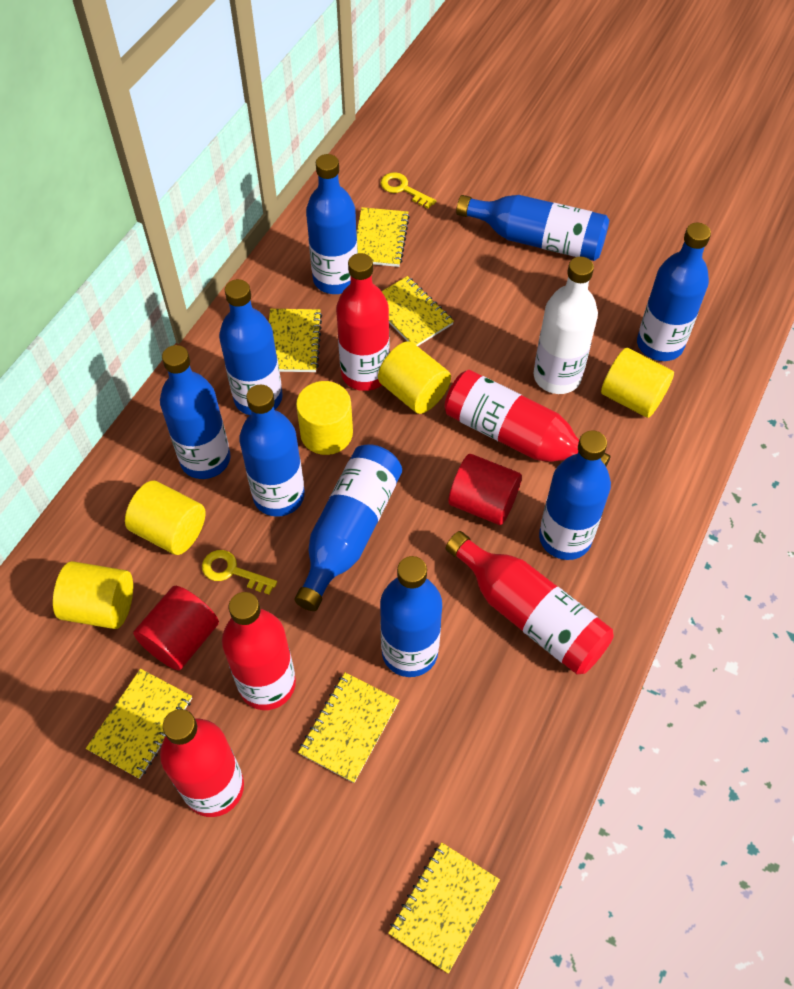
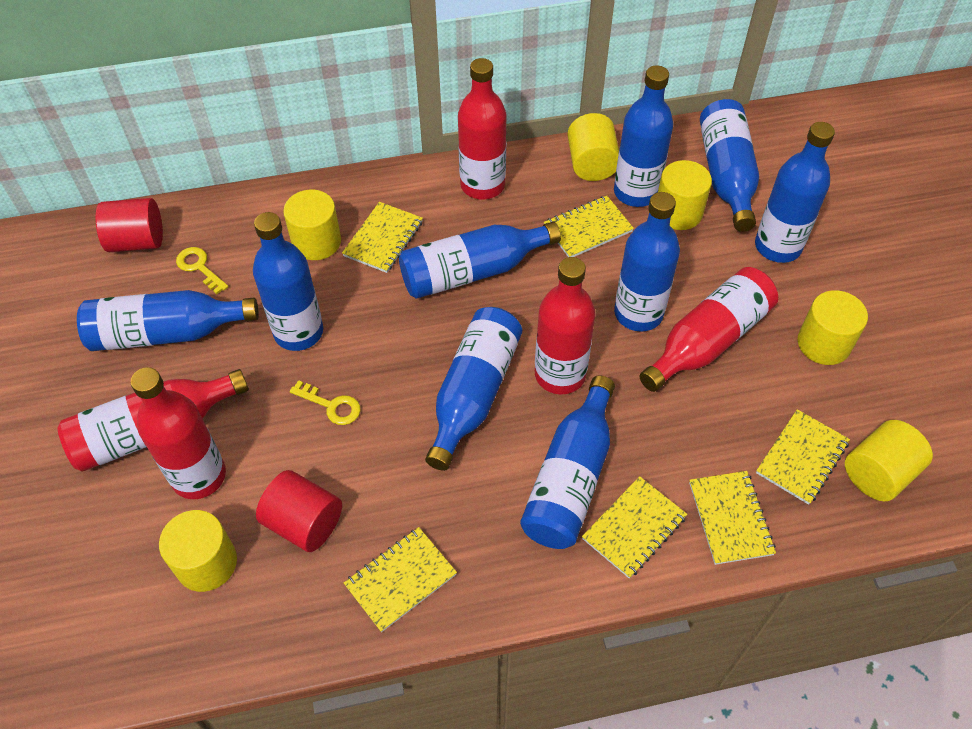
white bottle: 1 -> 0
yellow cylinder: 5 -> 6

